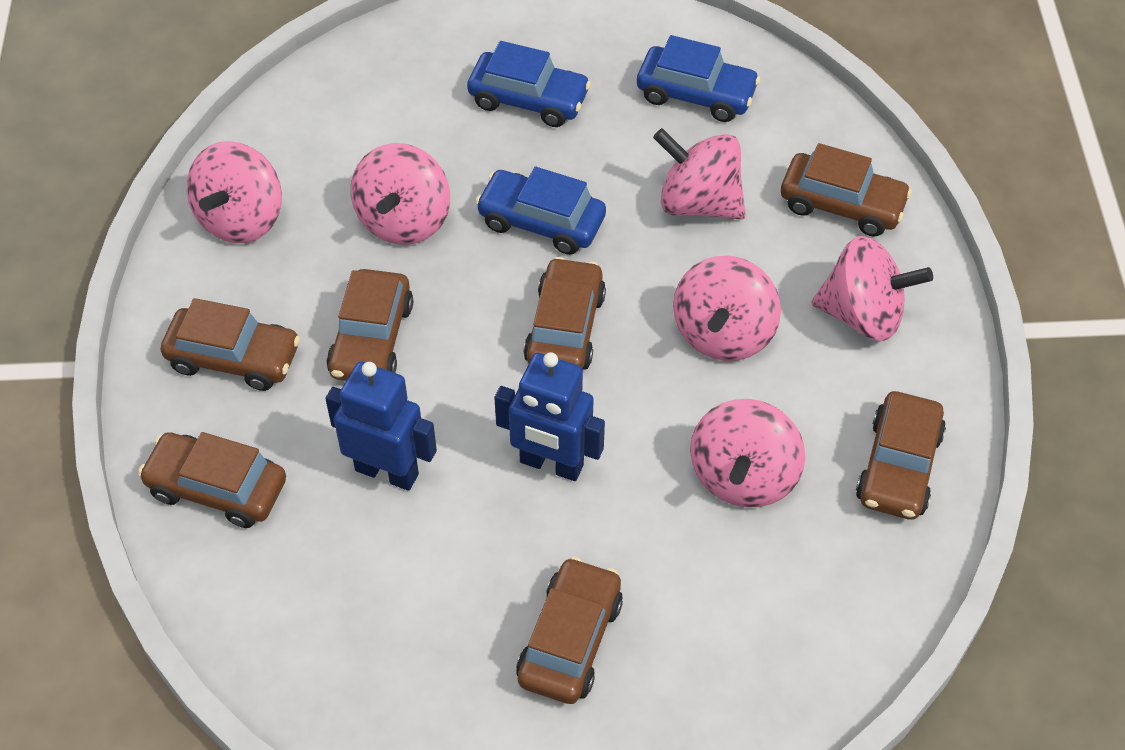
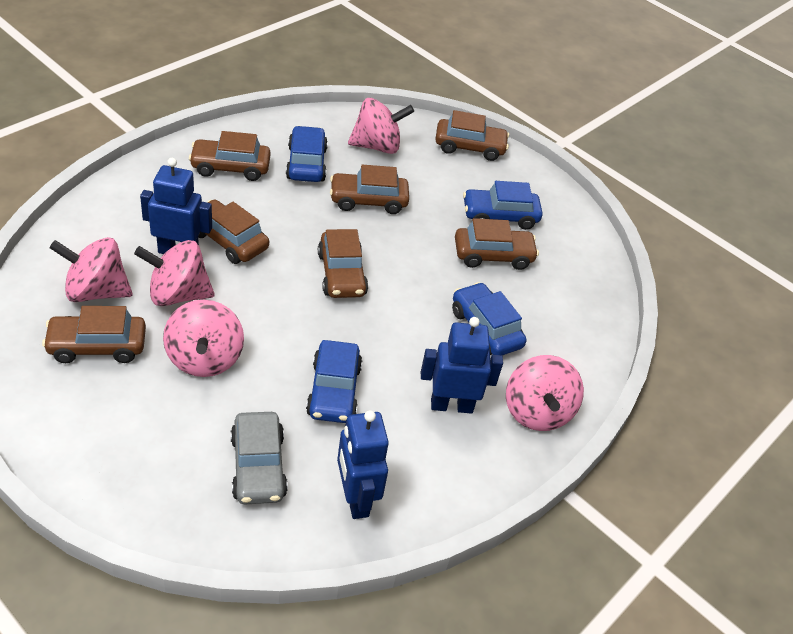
blue car: 3 -> 4
blue robot: 2 -> 3
grey car: 0 -> 1
pink spinning top: 6 -> 5

